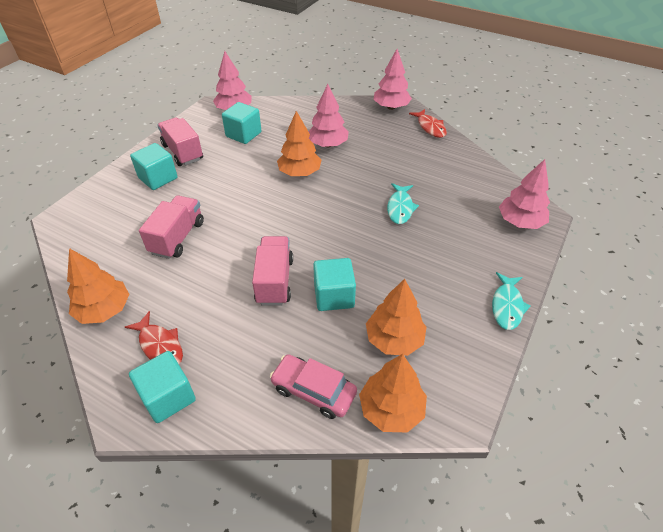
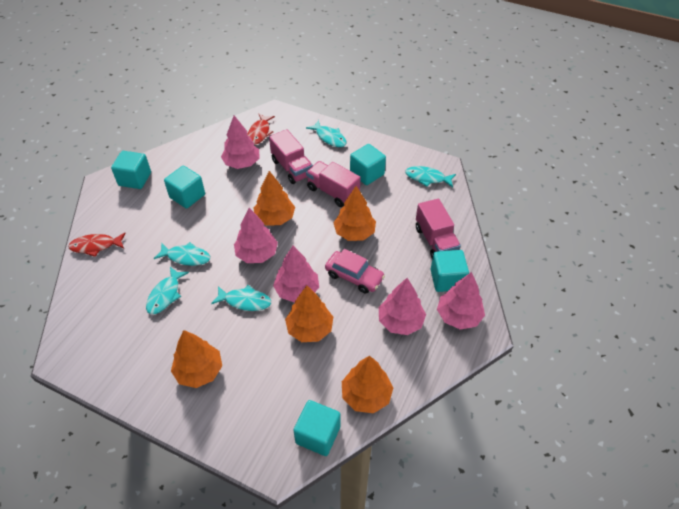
orange tree: 4 -> 5
pink tree: 4 -> 5
turquoise cube: 4 -> 5
turquoise fish: 2 -> 5

